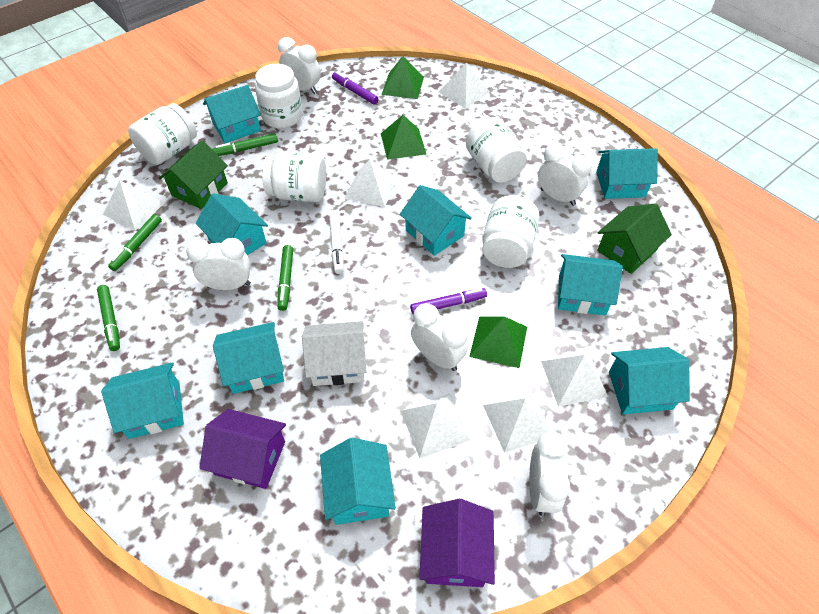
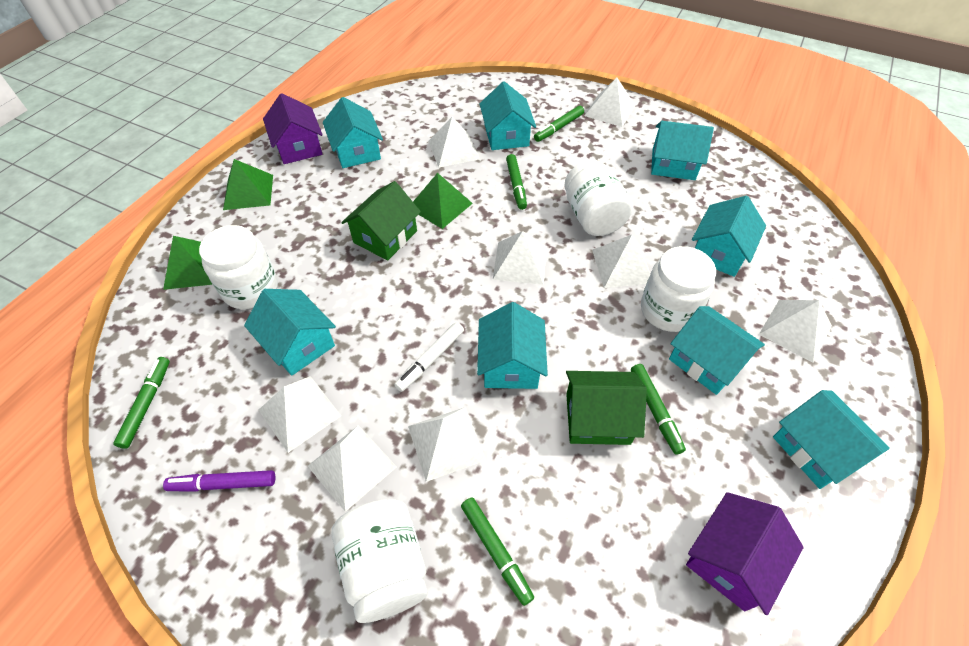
green marker: 4 -> 5
purple marker: 2 -> 1
turquoise house: 9 -> 8
white clock: 5 -> 0
white house: 1 -> 0
white jar: 5 -> 4
white pyramid: 6 -> 8

